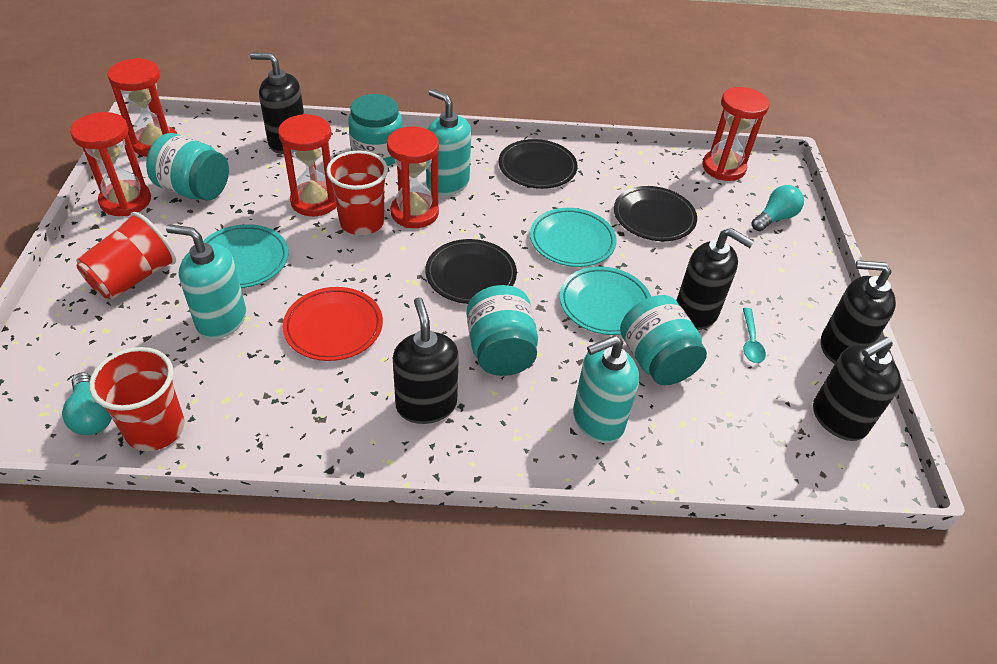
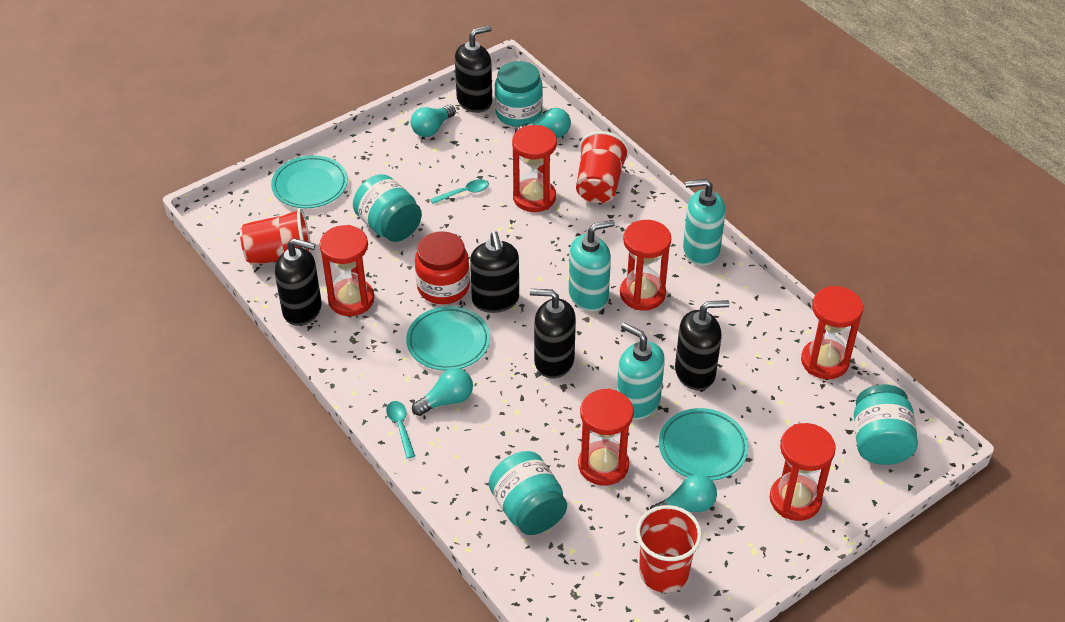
black plate: 3 -> 0
red hourglass: 5 -> 6
red jar: 0 -> 1
red plate: 1 -> 0
turquoise light bulb: 2 -> 4
turquoise spoon: 1 -> 2

